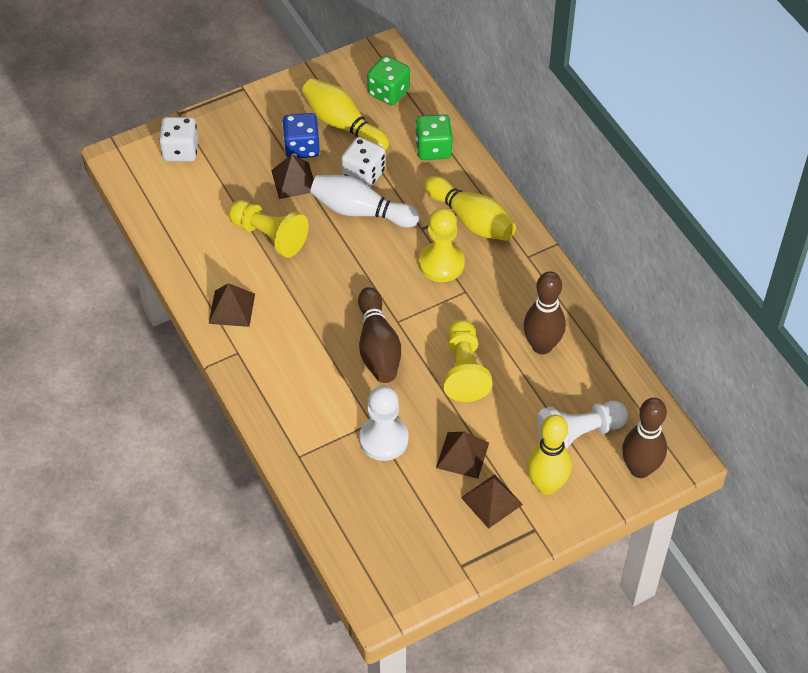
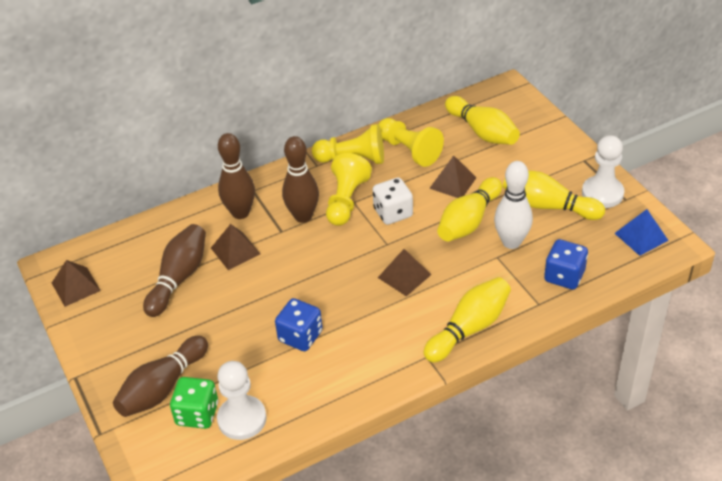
blue dice: 1 -> 2
blue pyramid: 0 -> 1
brown bowling pin: 3 -> 4
green dice: 2 -> 1
white dice: 2 -> 1
yellow bowling pin: 3 -> 4

